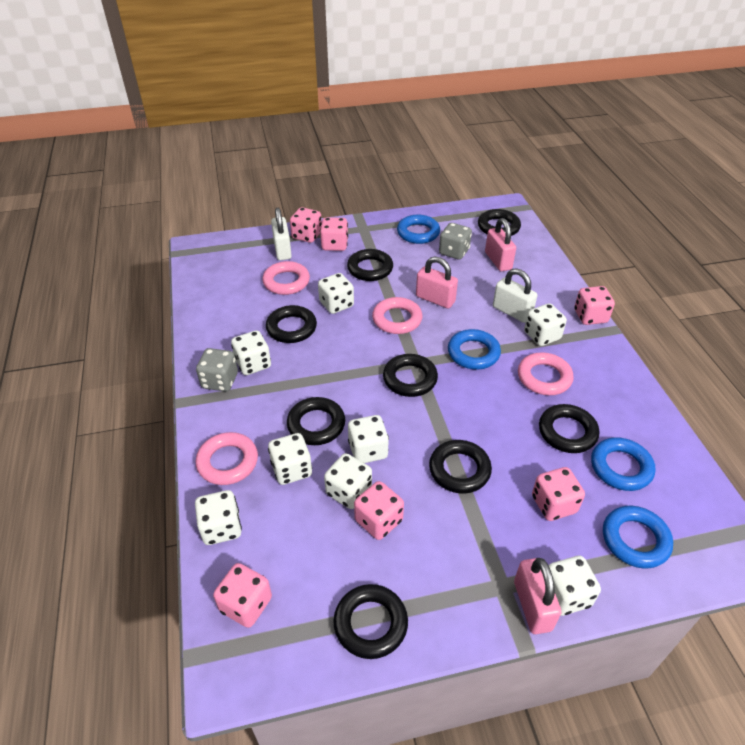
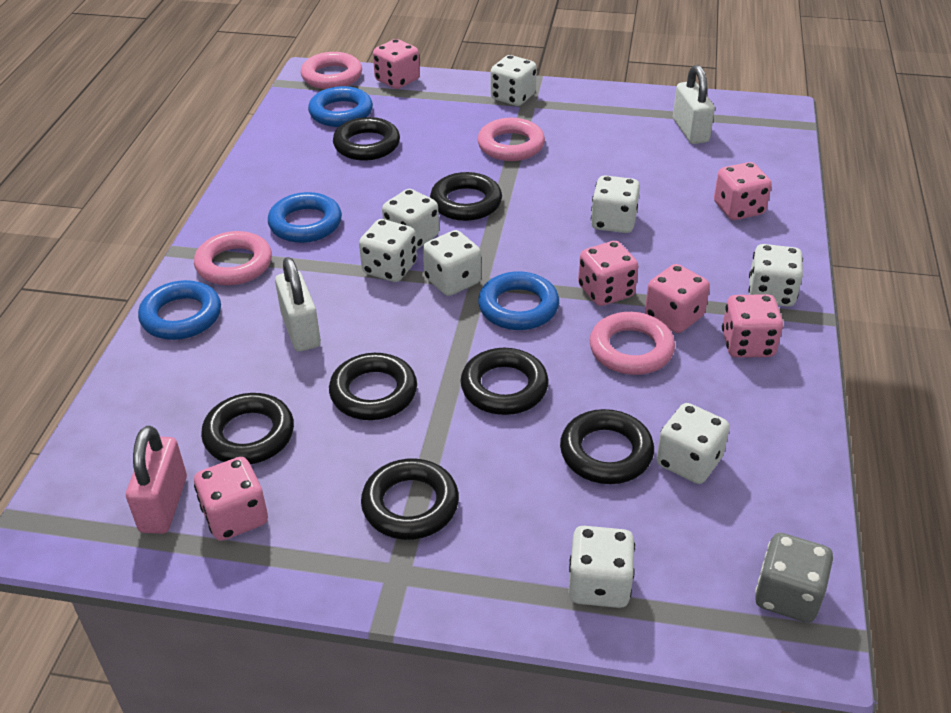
black ring: 8 -> 7
grey dice: 2 -> 1
pink padlock: 3 -> 1

